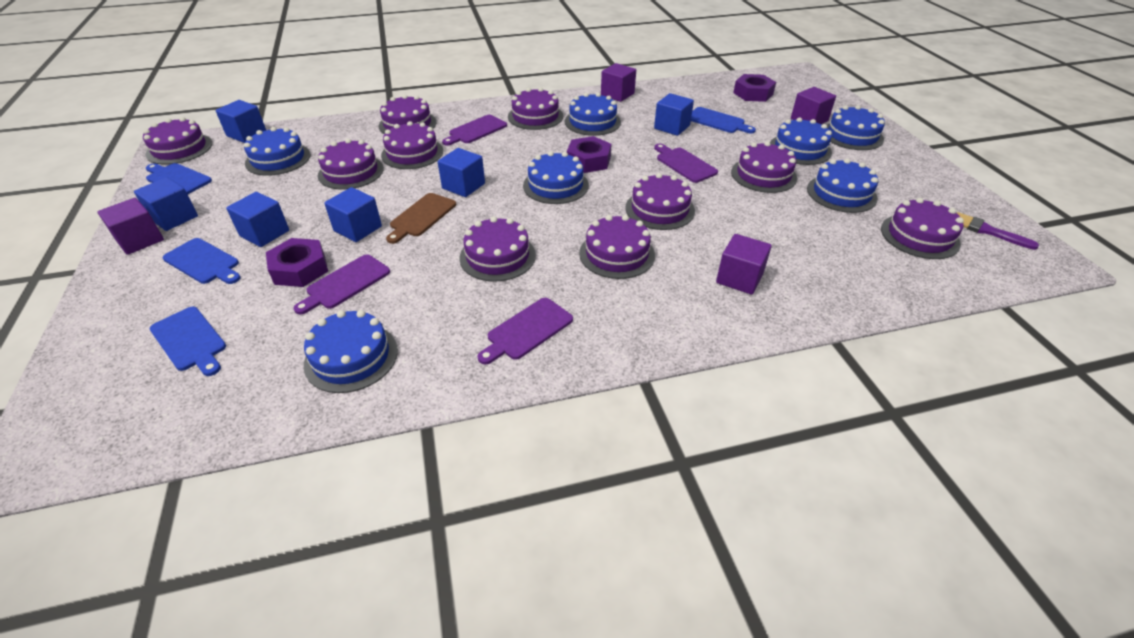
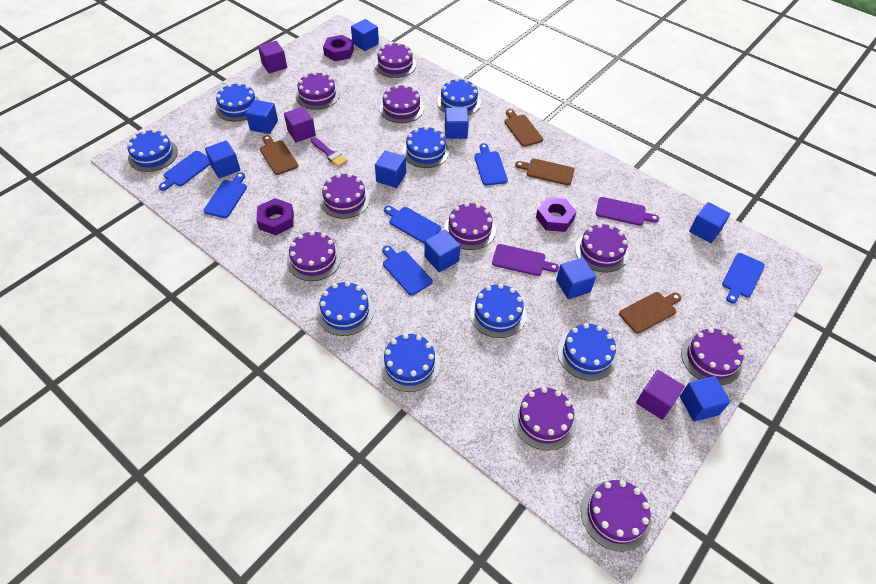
blue cake: 7 -> 8
blue cube: 6 -> 9
blue cutting board: 4 -> 6
brown cutting board: 1 -> 4
purple cube: 4 -> 3
purple cutting board: 4 -> 2

